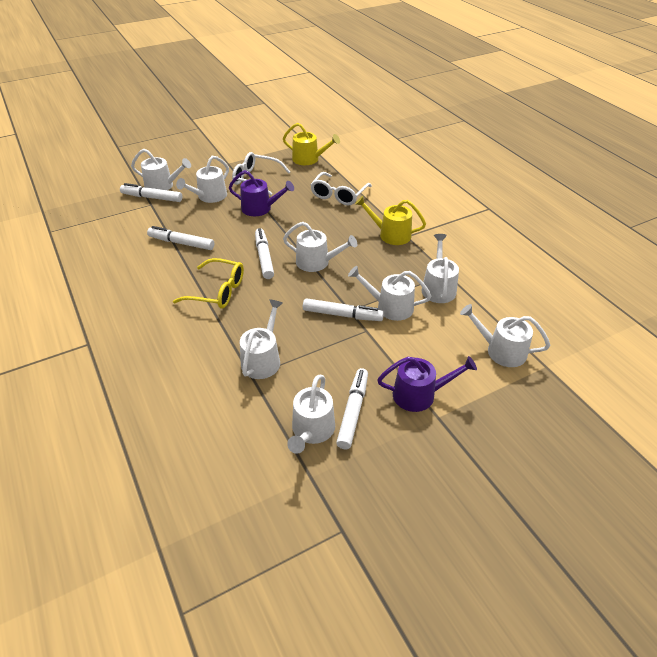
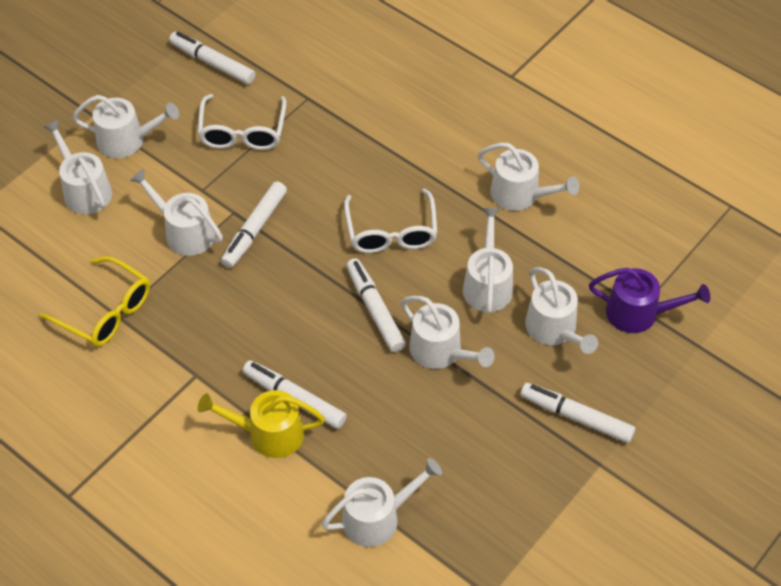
purple watering can: 2 -> 1
yellow watering can: 2 -> 1

